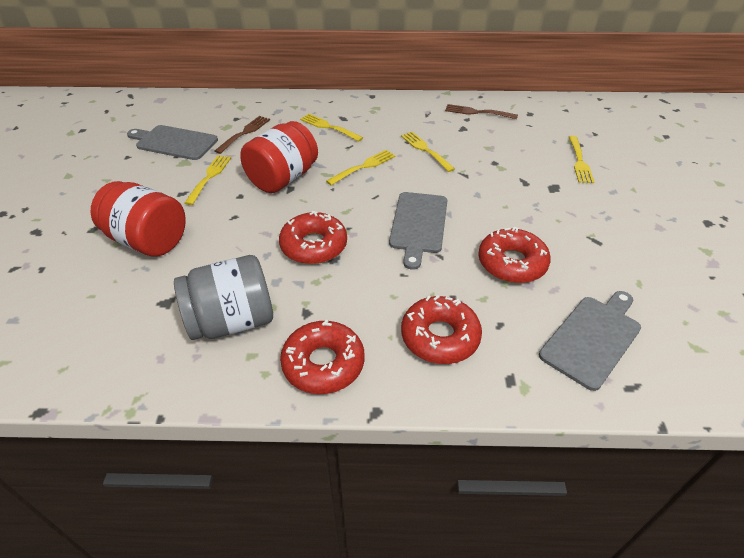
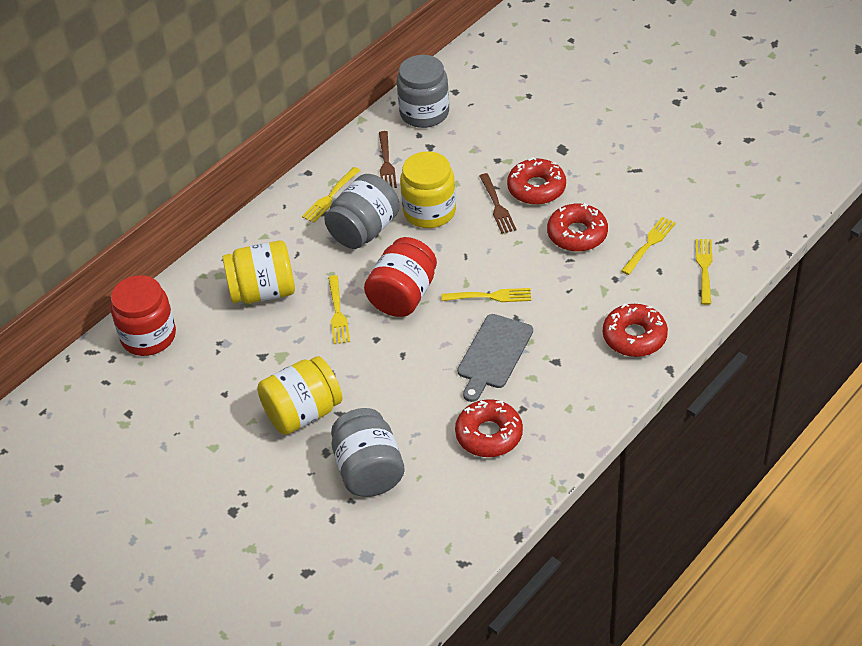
grey cutting board: 3 -> 1
grey jar: 1 -> 3
yellow jar: 0 -> 3

